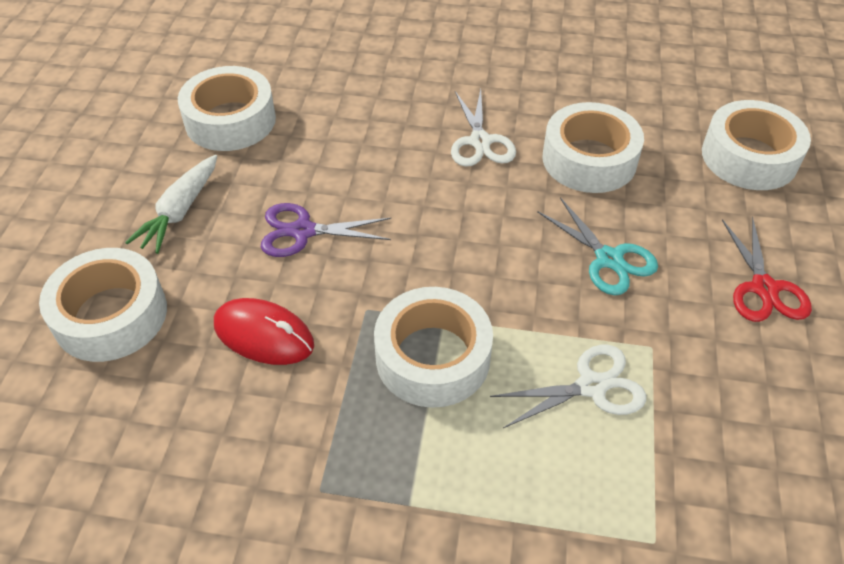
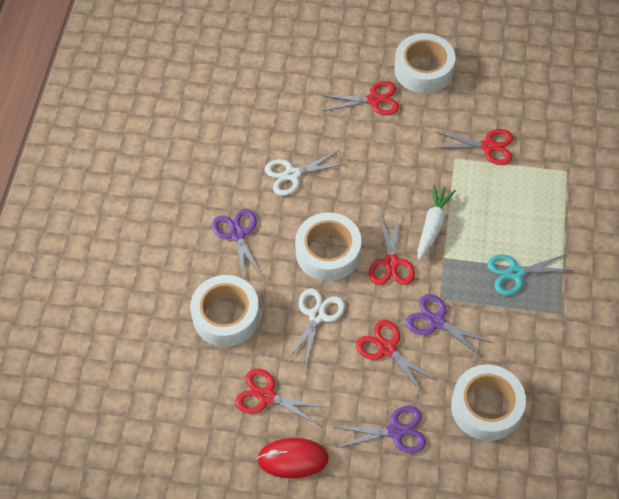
purple scissors: 1 -> 3
red scissors: 1 -> 5
white tape: 5 -> 4

